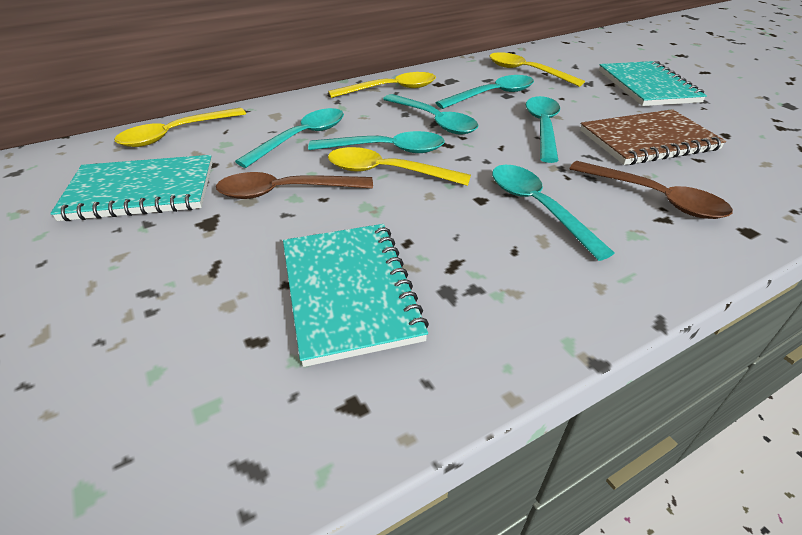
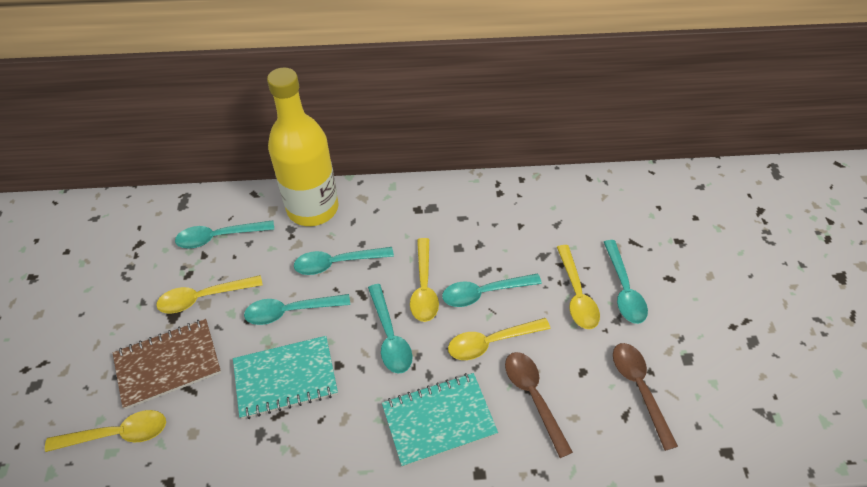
turquoise notebook: 3 -> 2
yellow bottle: 0 -> 1
yellow spoon: 4 -> 5

